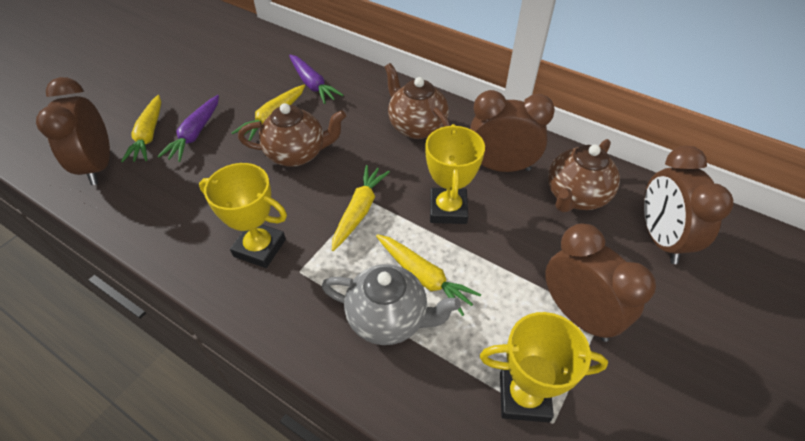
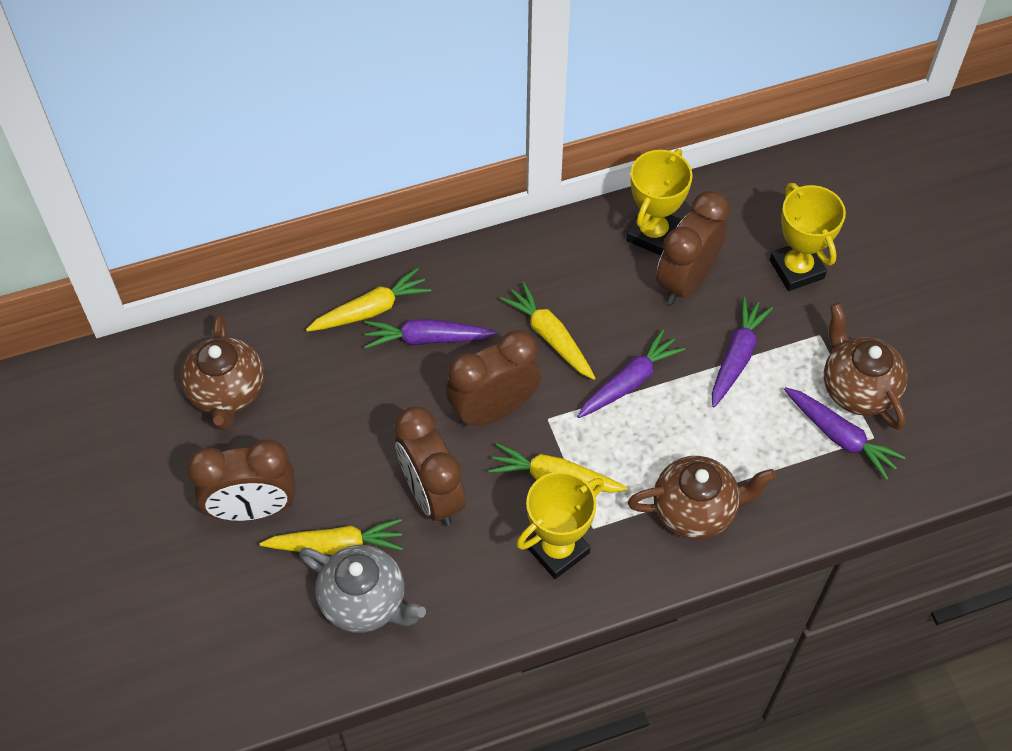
purple carrot: 2 -> 4

